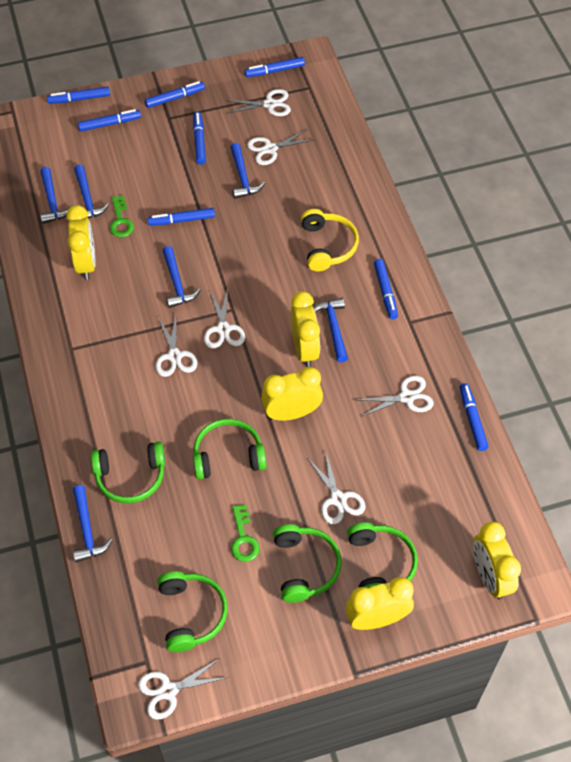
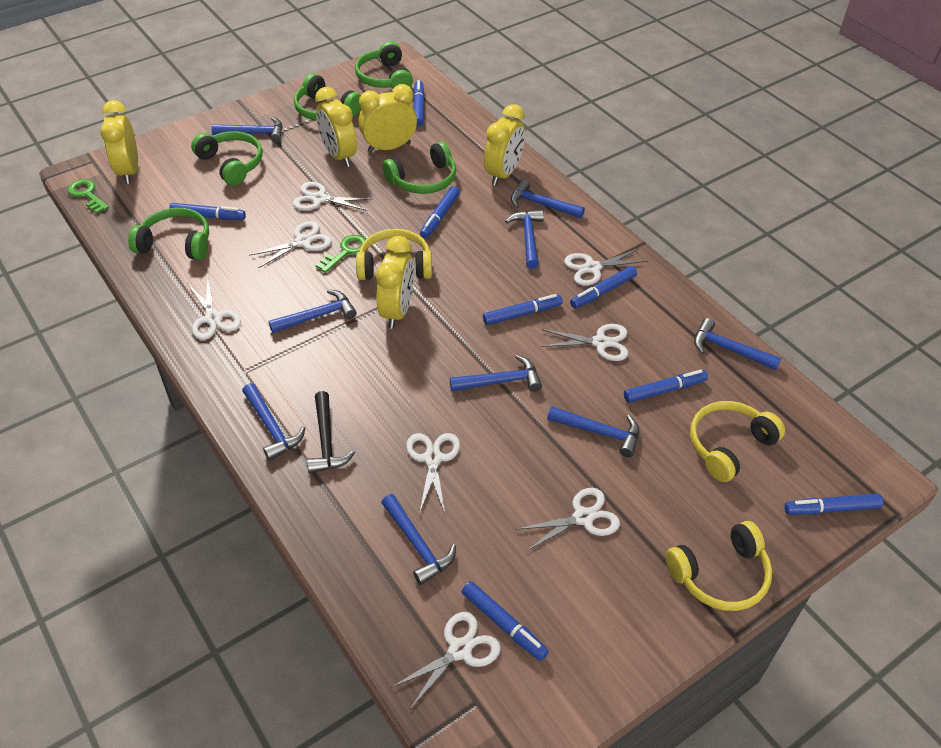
black hammer: 0 -> 1
blue hammer: 6 -> 9
white scissors: 7 -> 8
yellow headphones: 1 -> 3

